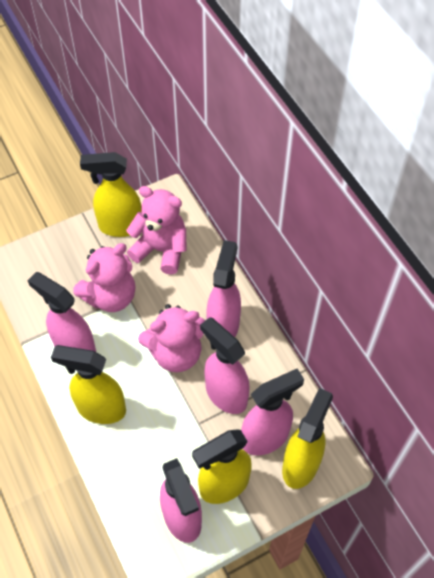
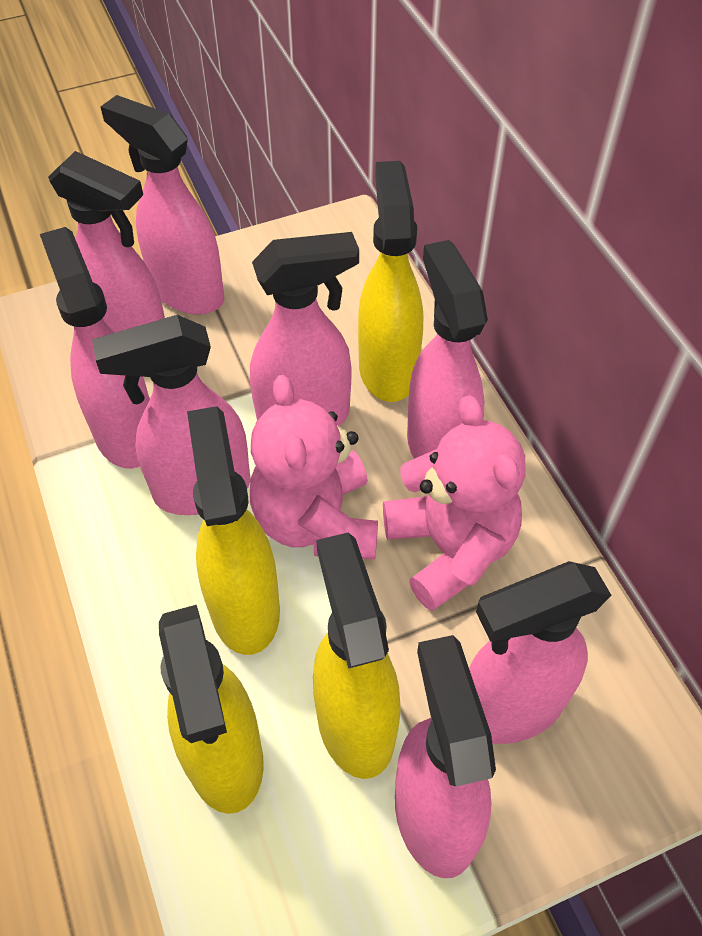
pink spray bottle: 5 -> 8
pink teddy bear: 3 -> 2

